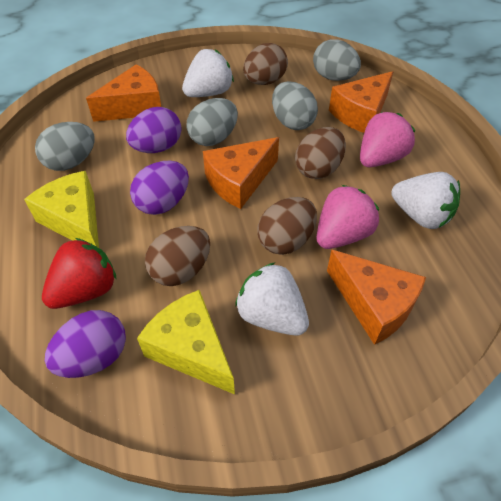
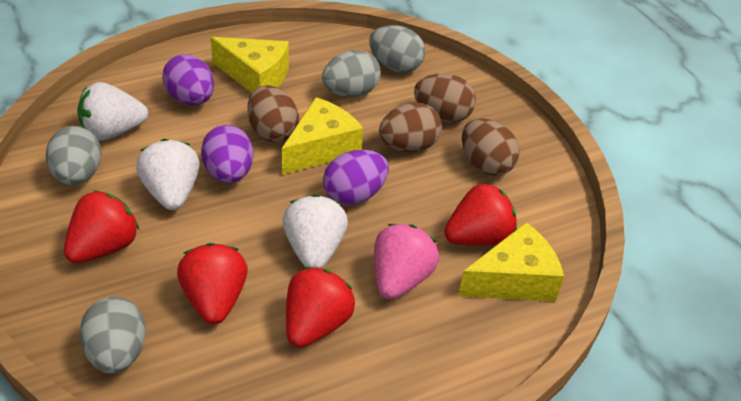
orange cheese: 4 -> 0
pink strawberry: 2 -> 1
red strawberry: 1 -> 4
yellow cheese: 2 -> 3

